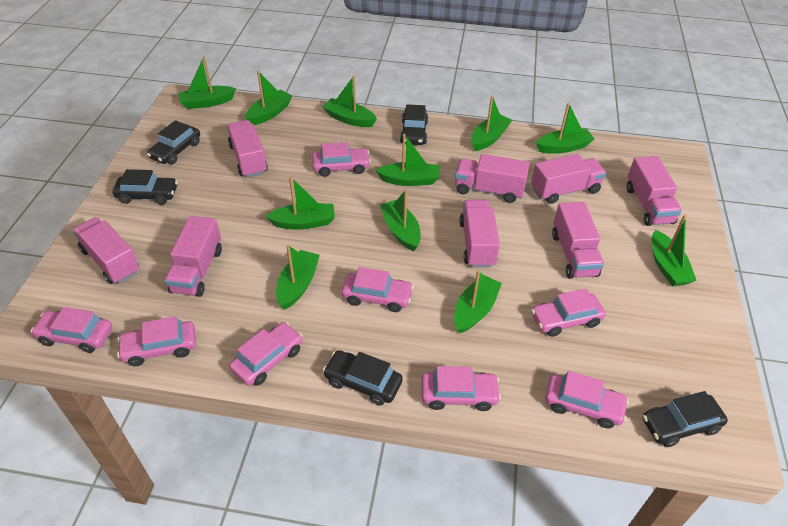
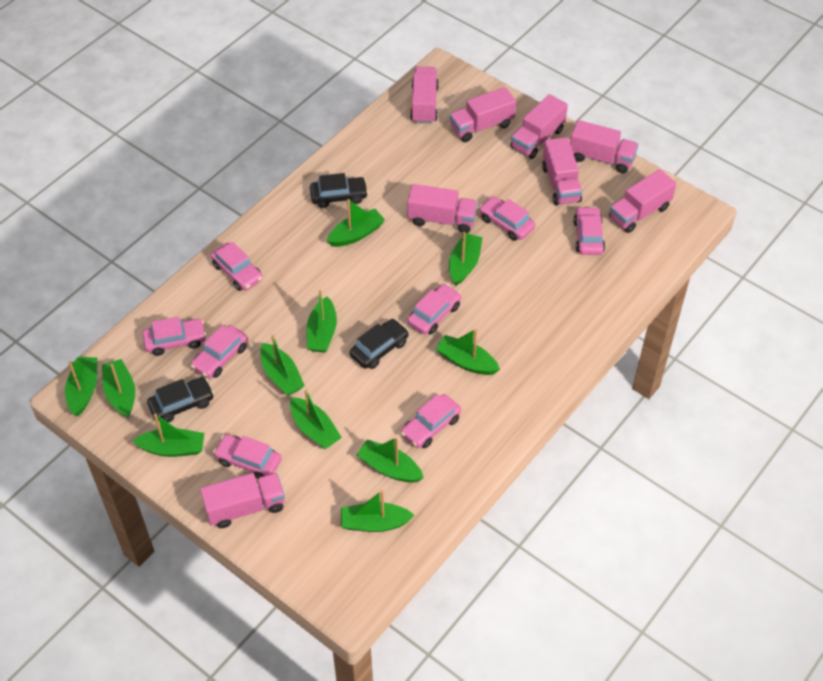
black car: 5 -> 3

